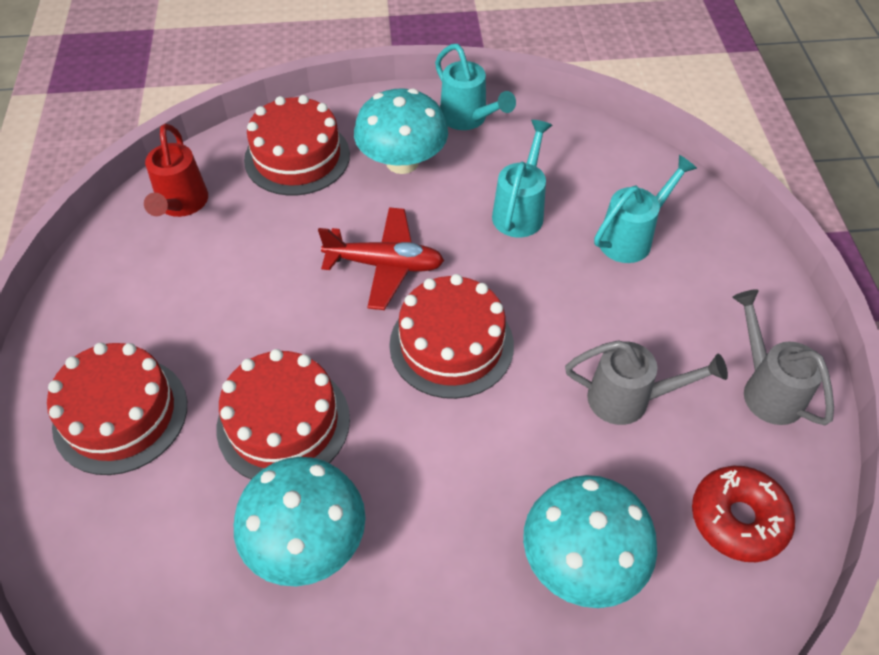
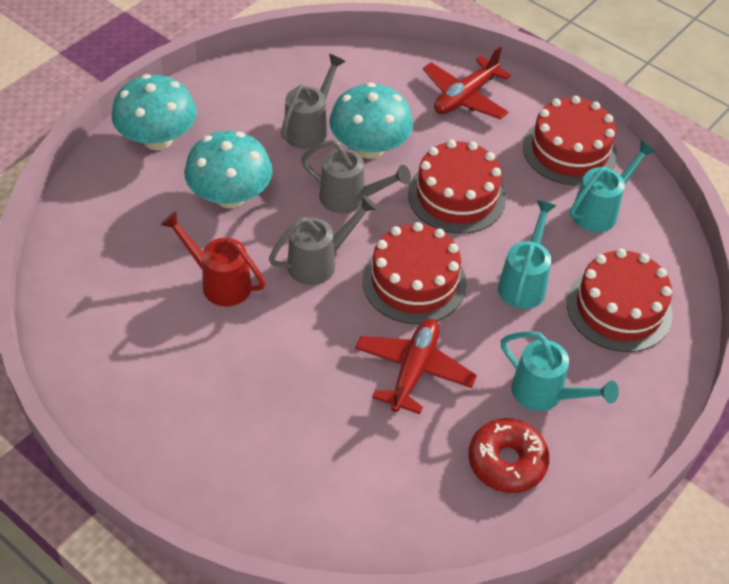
grey watering can: 2 -> 3
red plane: 1 -> 2

